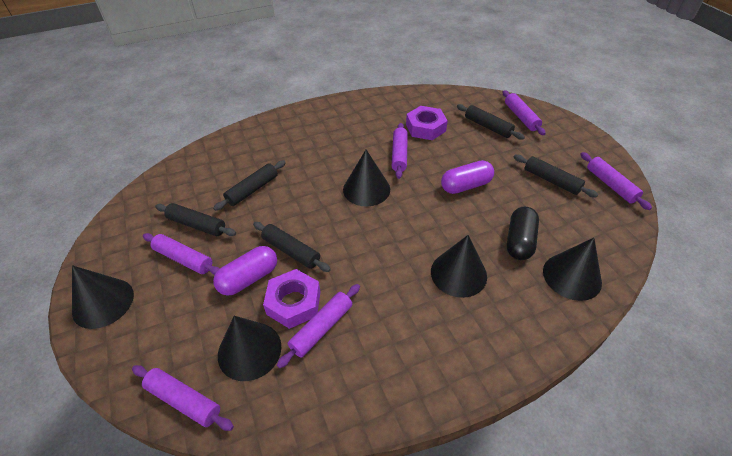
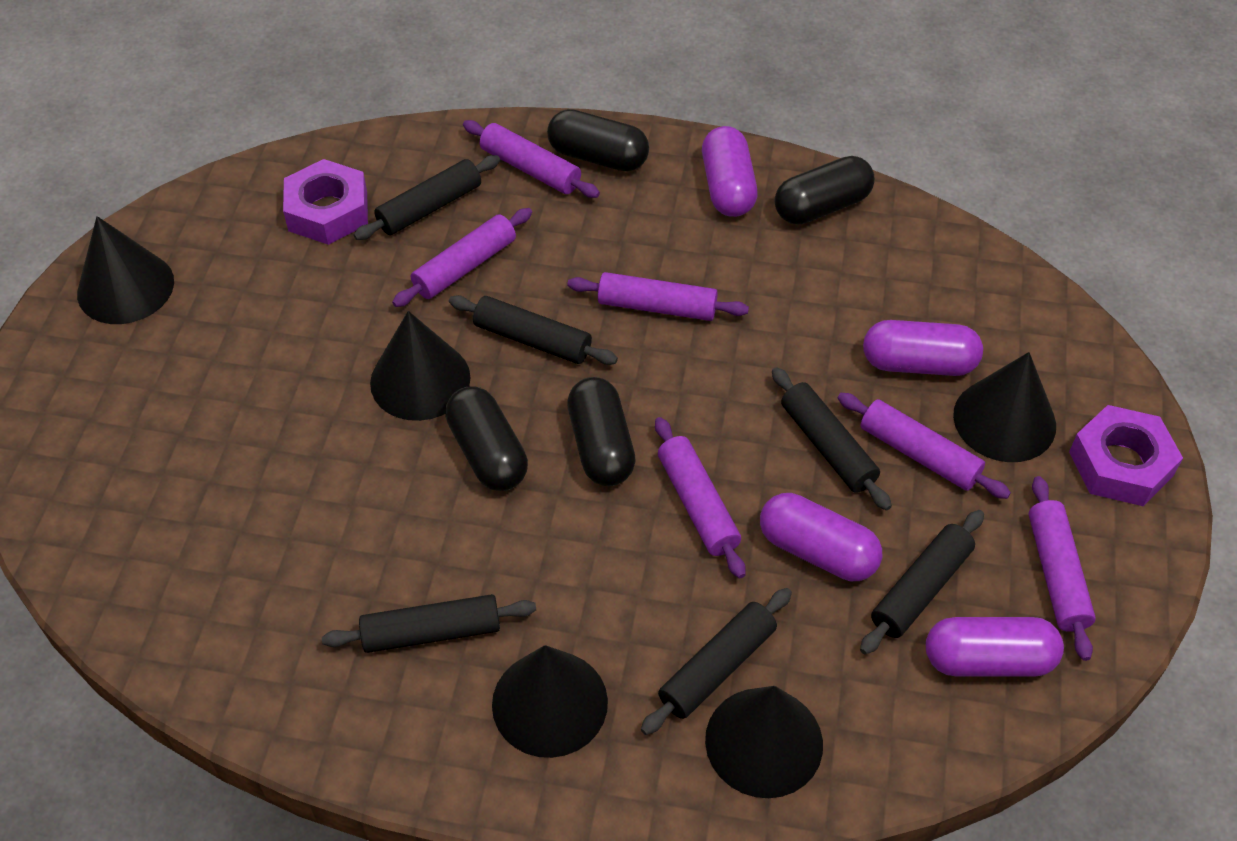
black capsule: 1 -> 4
black rolling pin: 5 -> 6
purple capsule: 2 -> 4

